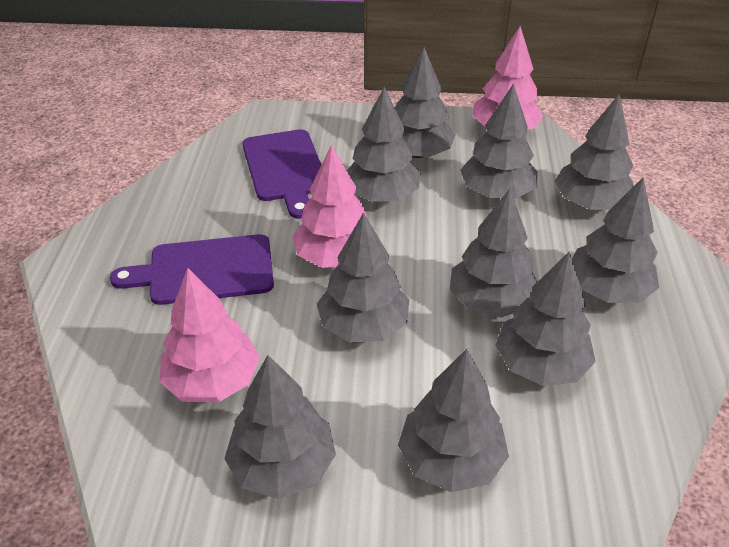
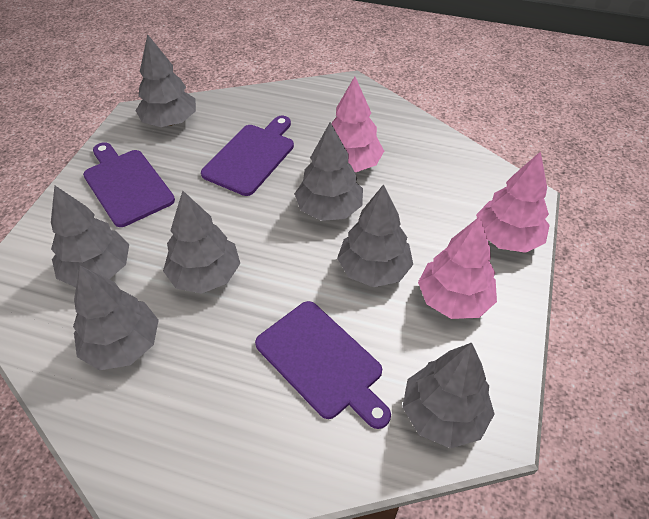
grey tree: 10 -> 7
purple cutting board: 2 -> 3

